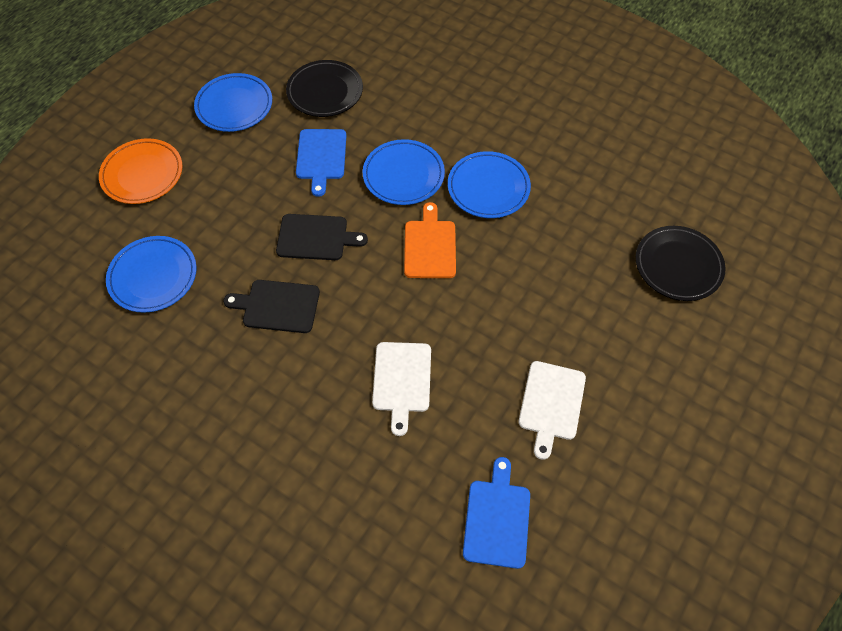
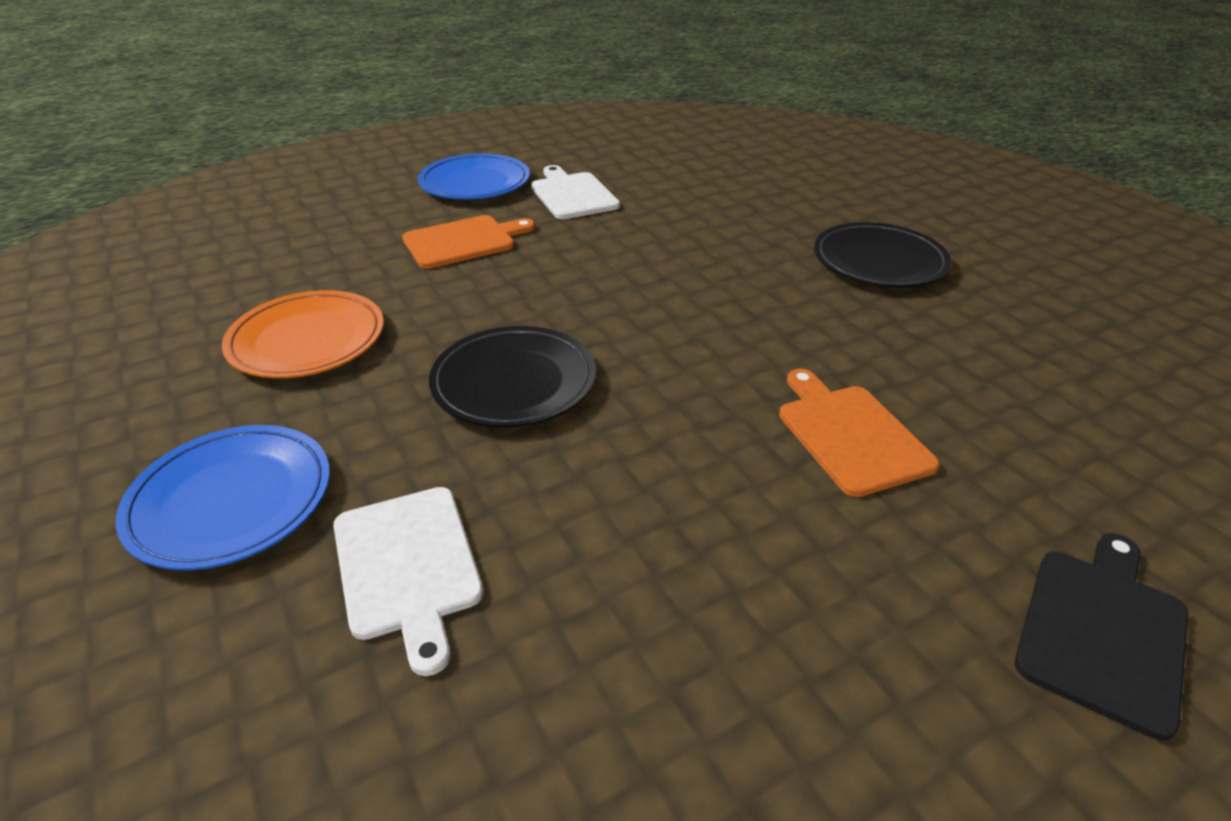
black cutting board: 2 -> 1
blue cutting board: 2 -> 0
blue plate: 4 -> 2
orange cutting board: 1 -> 2

